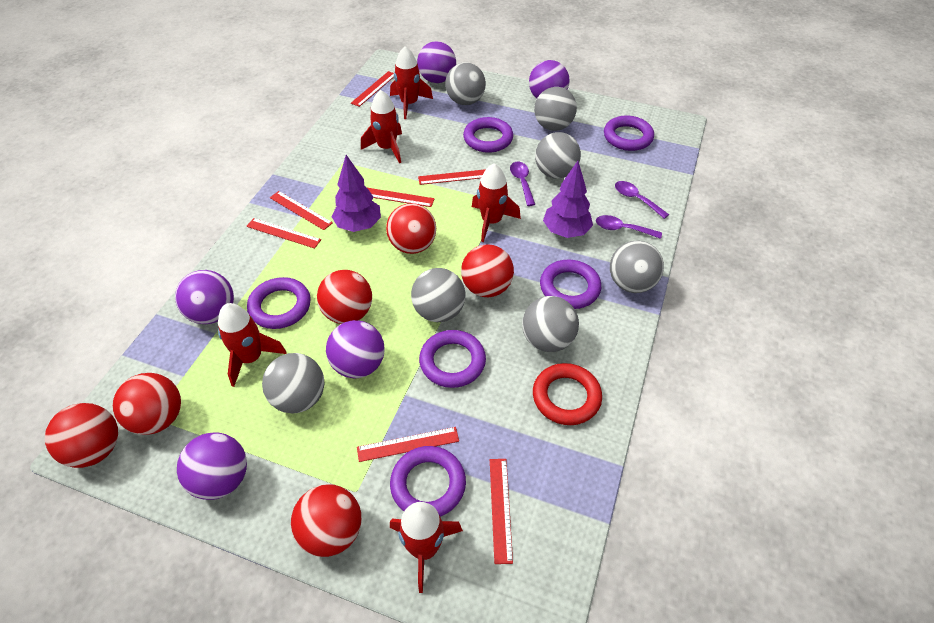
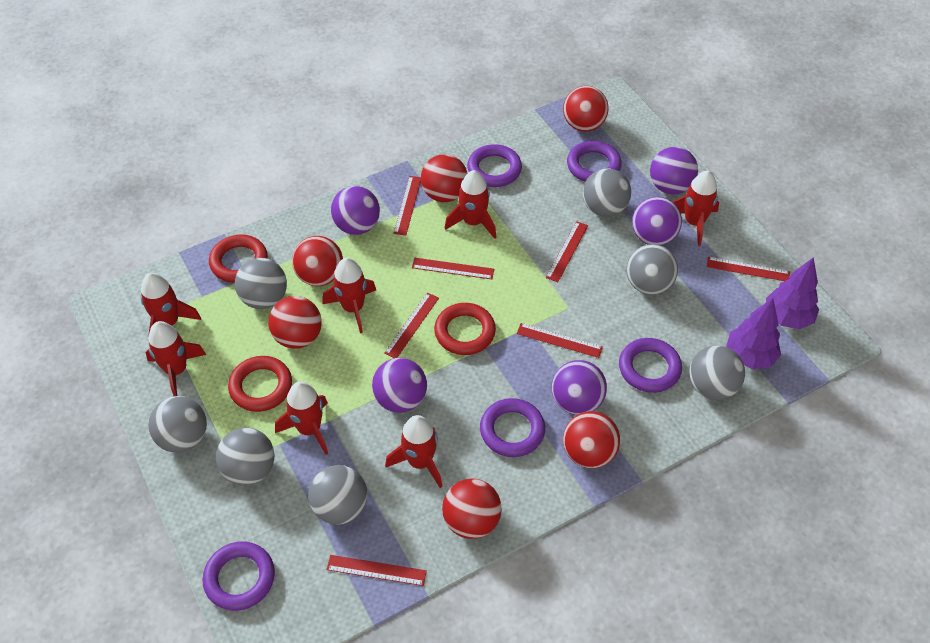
purple ring: 6 -> 5
purple spoon: 3 -> 0
red ring: 1 -> 3
red rocket: 5 -> 7

